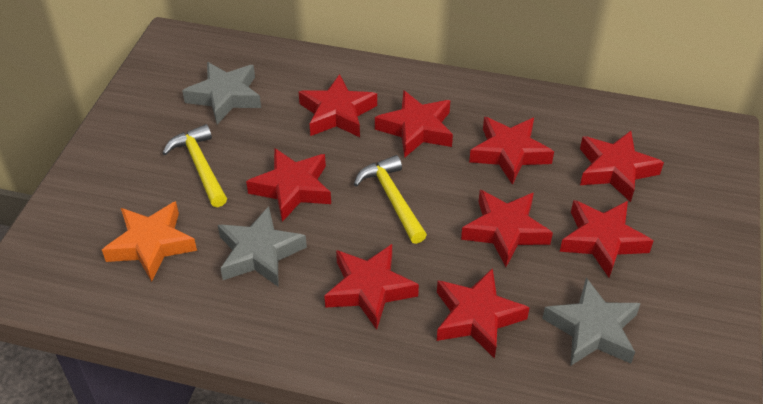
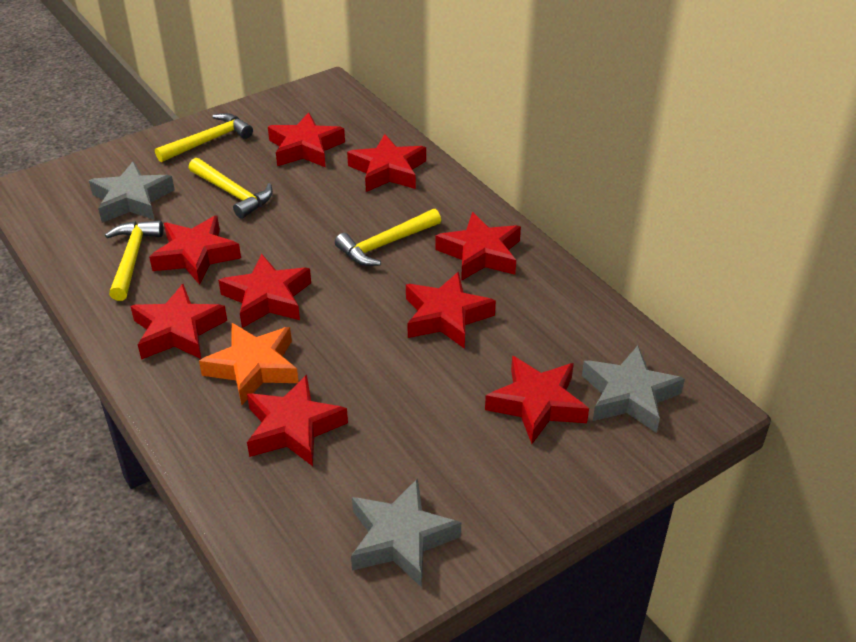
yellow hammer: 2 -> 4

